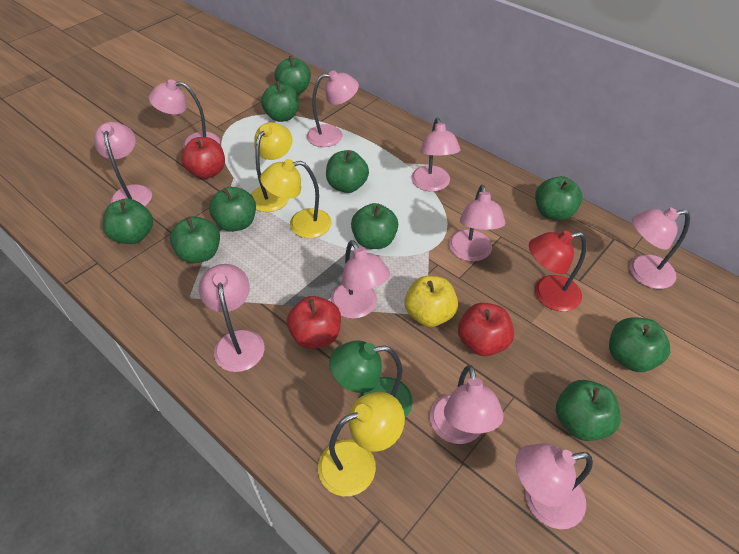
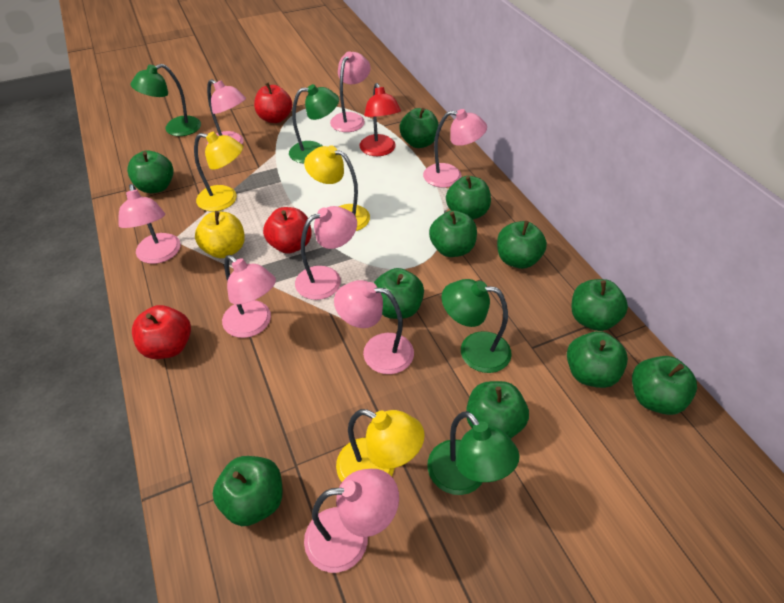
green apple: 10 -> 11
green lamp: 1 -> 4
pink lamp: 10 -> 8

